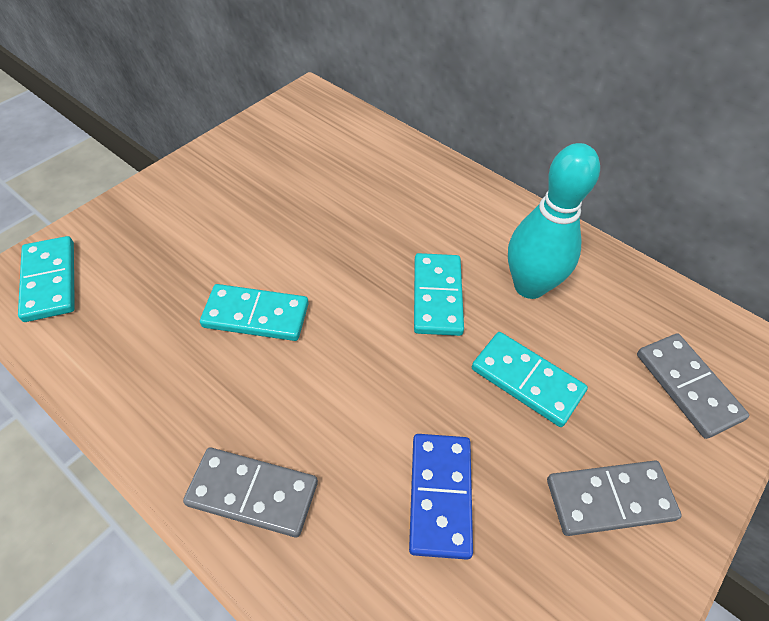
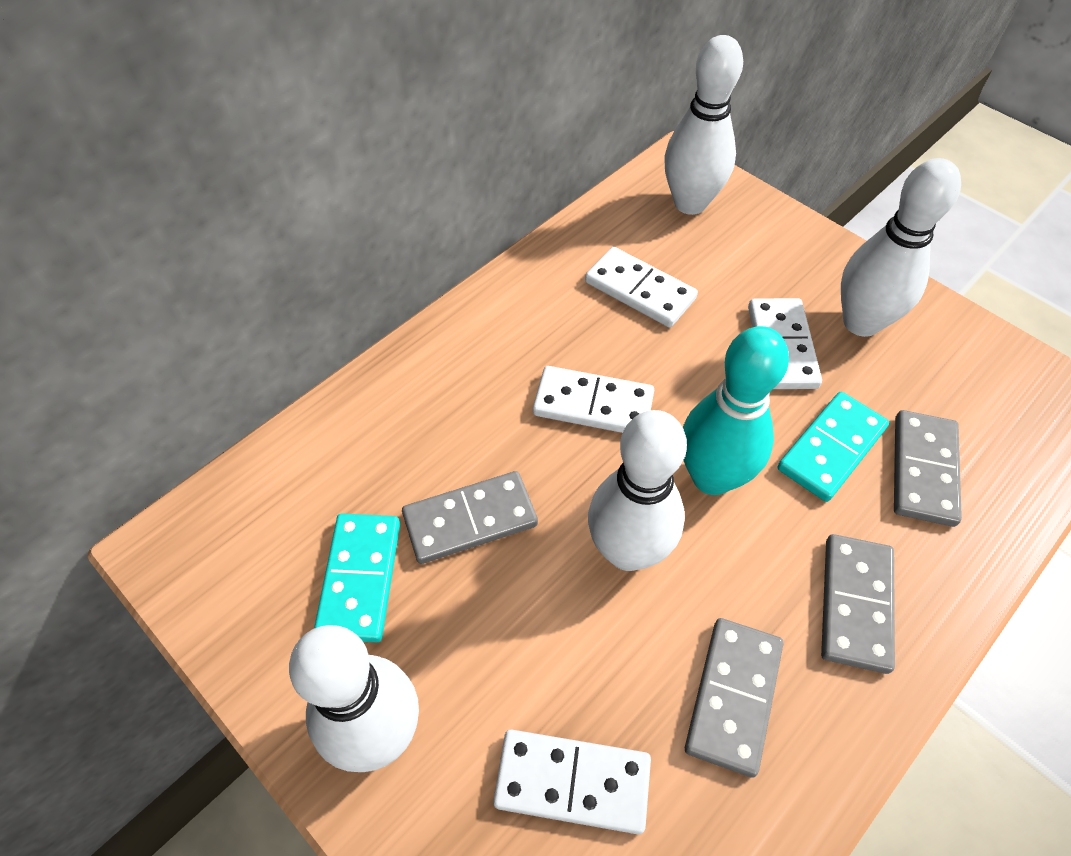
blue domino: 1 -> 0
grey domino: 3 -> 4
turquoise domino: 4 -> 2
white bowling pin: 0 -> 4
white domino: 0 -> 4

